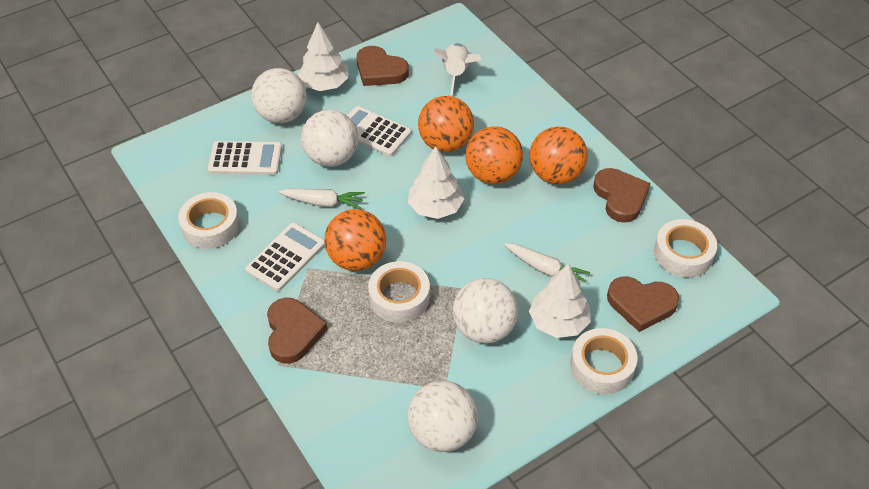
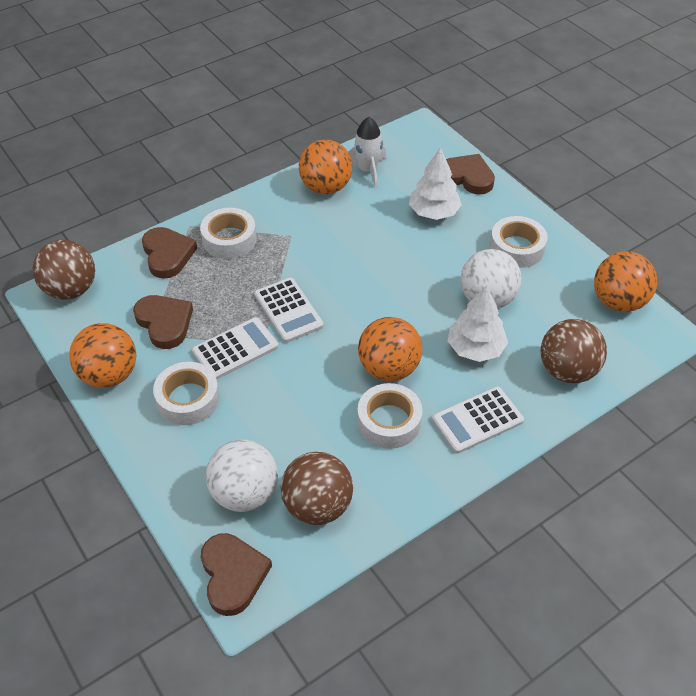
brown ball: 0 -> 3
white ball: 4 -> 2
white carrot: 2 -> 0
white tree: 3 -> 2

